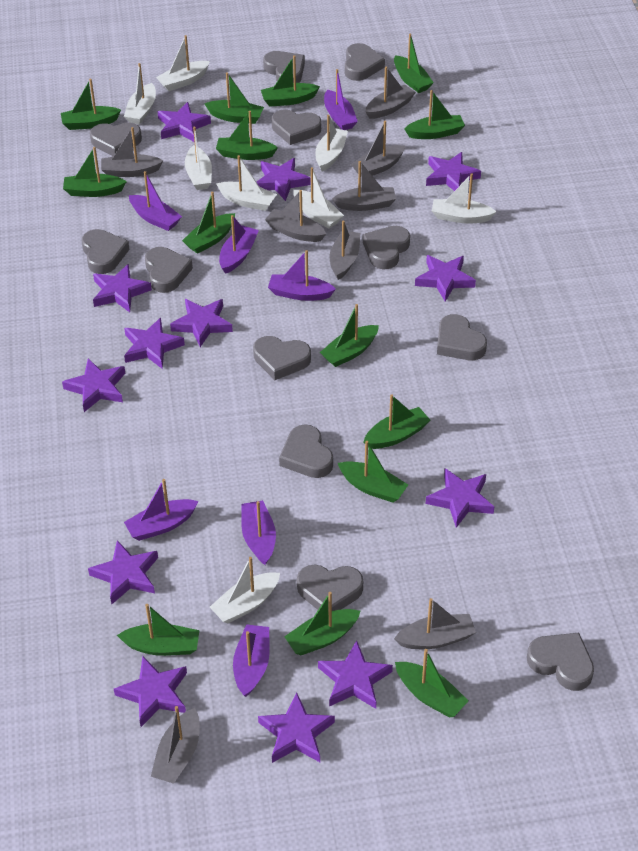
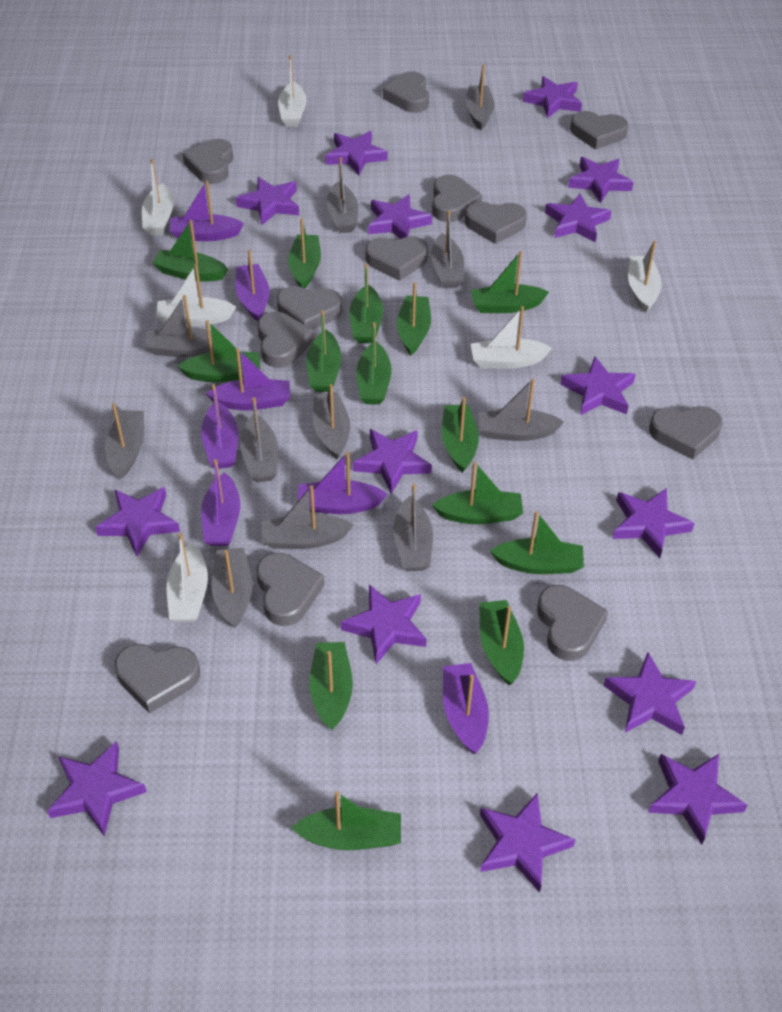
grey boat: 8 -> 11
purple star: 13 -> 15
white boat: 8 -> 6

